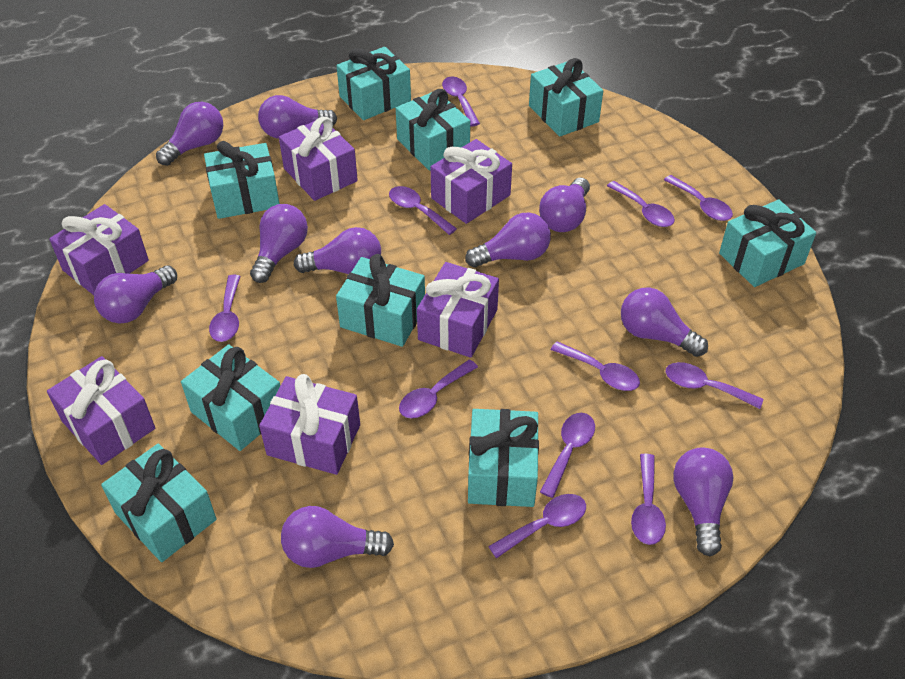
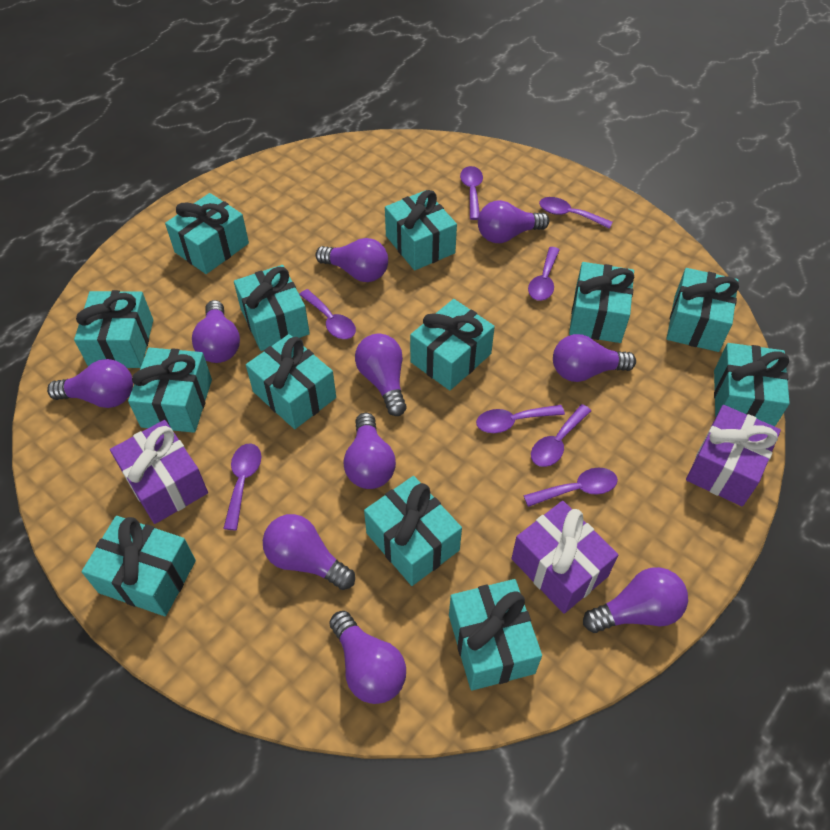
purple gift: 6 -> 3
purple spoon: 11 -> 8
turquoise gift: 9 -> 13

